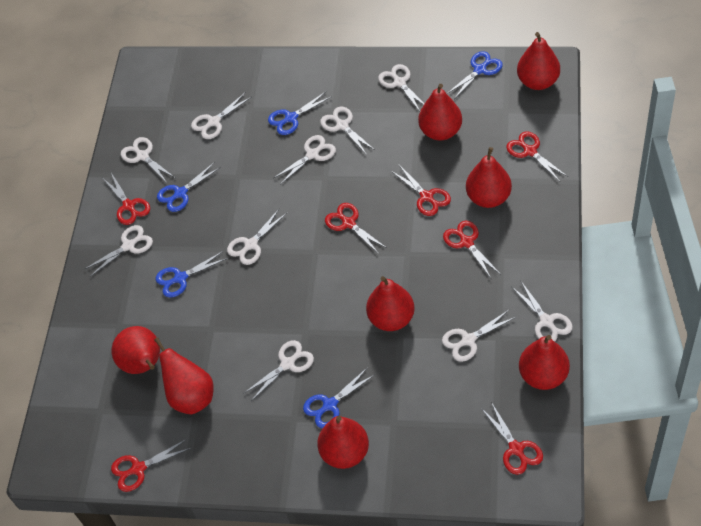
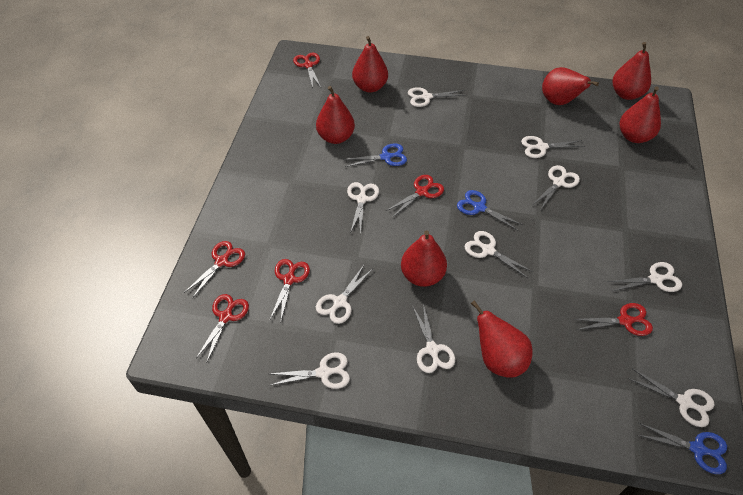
blue scissors: 5 -> 3
red pear: 8 -> 7
red scissors: 7 -> 6

